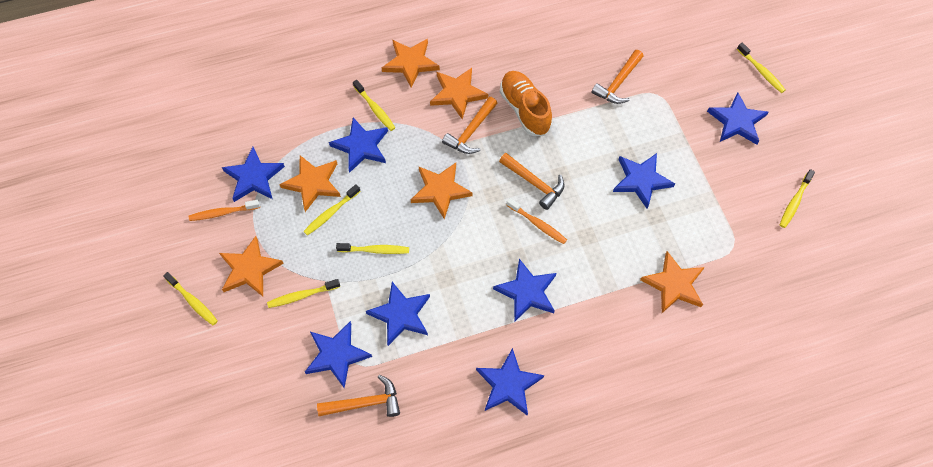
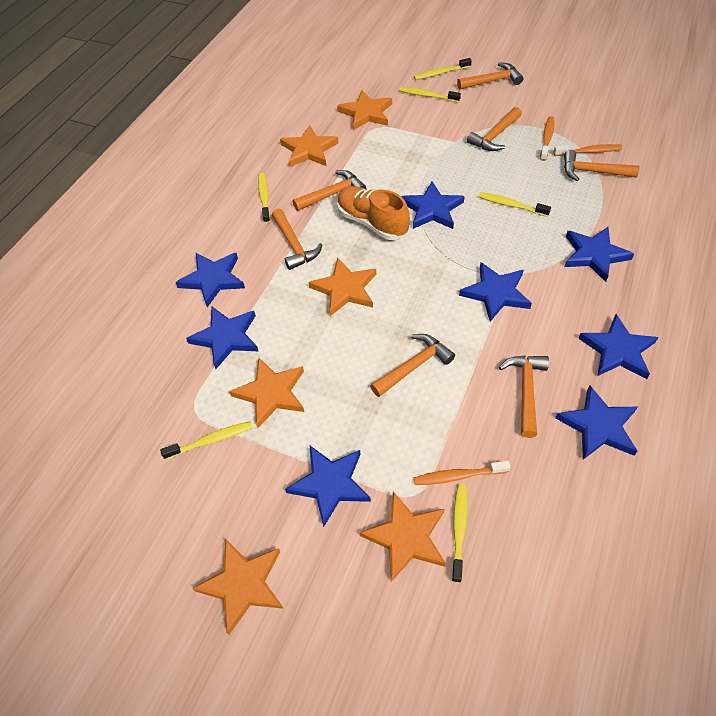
orange hammer: 4 -> 7
orange toothbrush: 2 -> 3
yellow toothbrush: 7 -> 6

